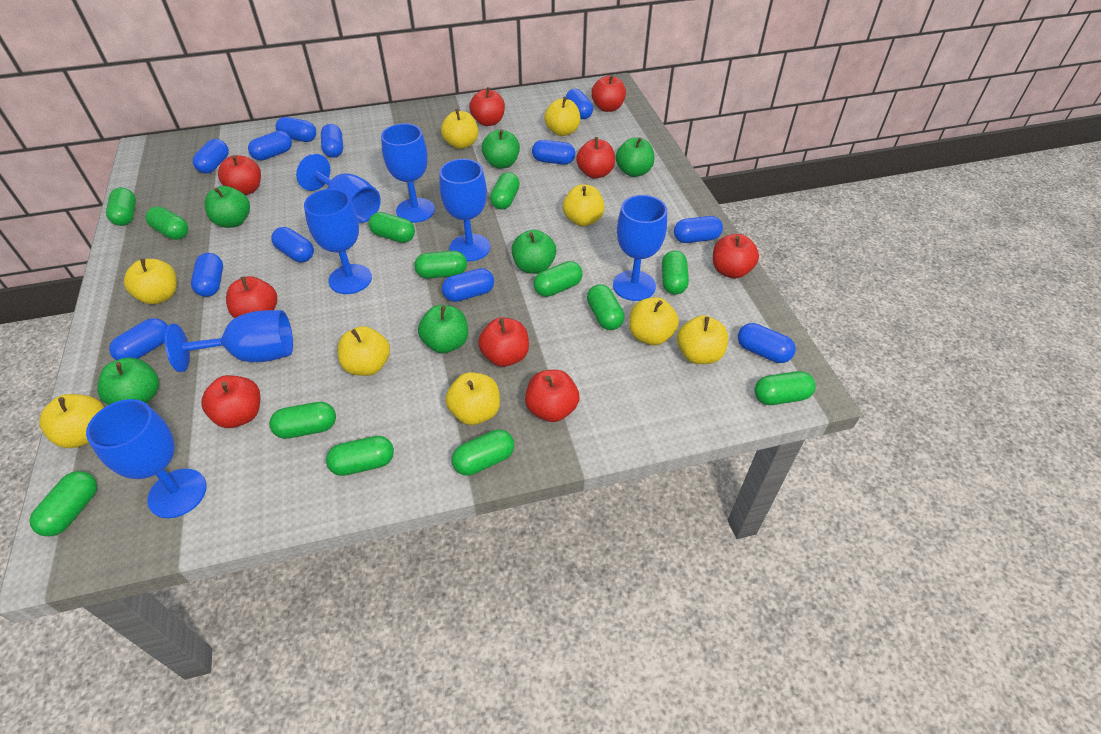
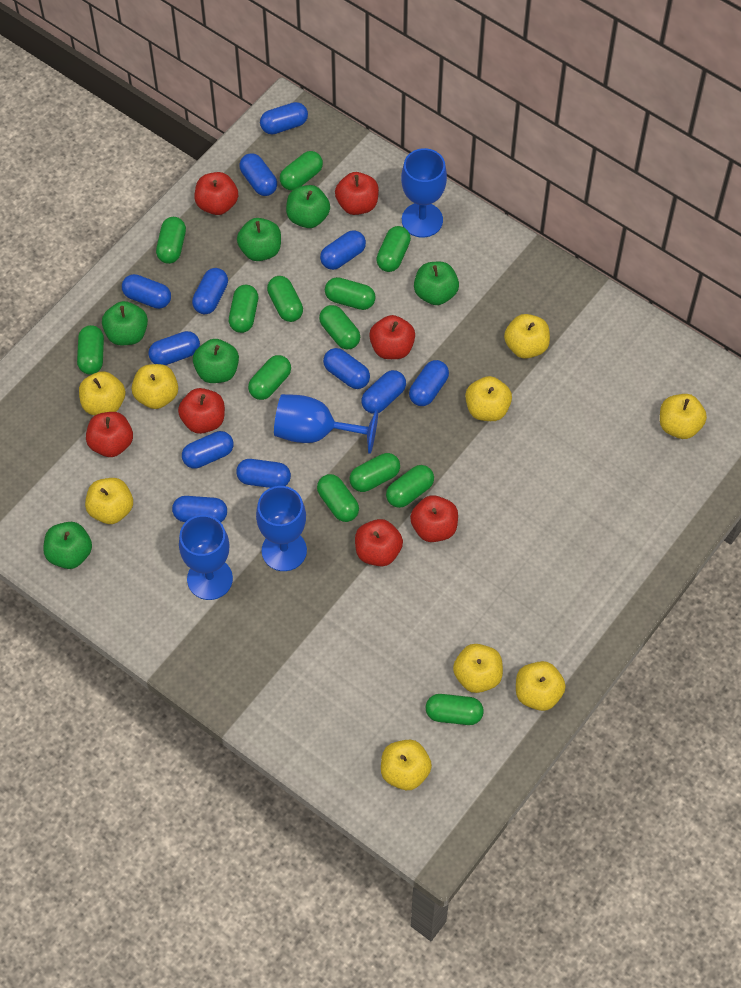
blue goblet: 7 -> 4
red apple: 9 -> 7

